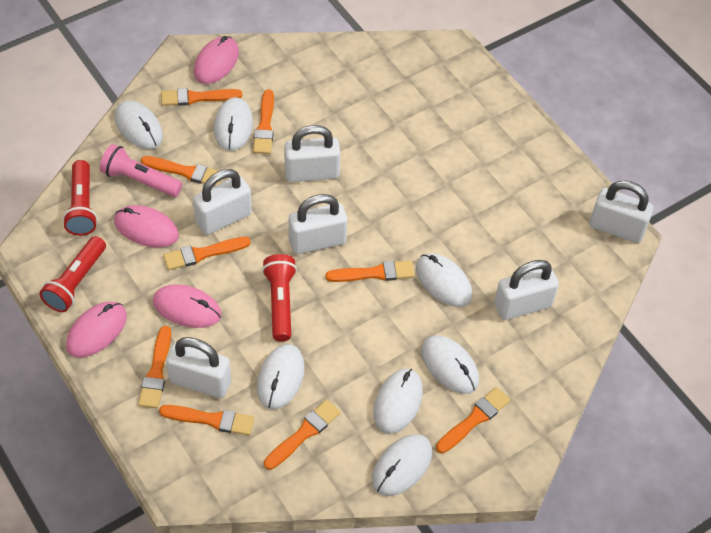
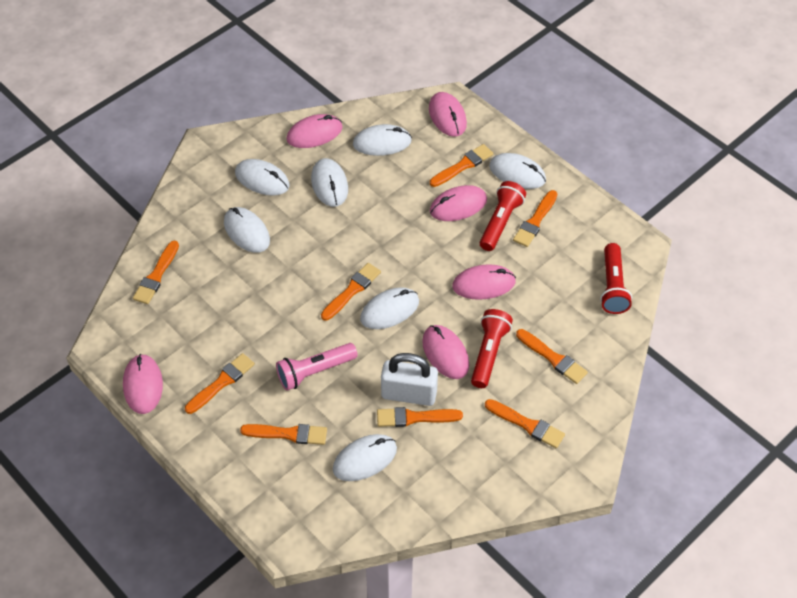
pink mouse: 4 -> 6
white padlock: 6 -> 1

